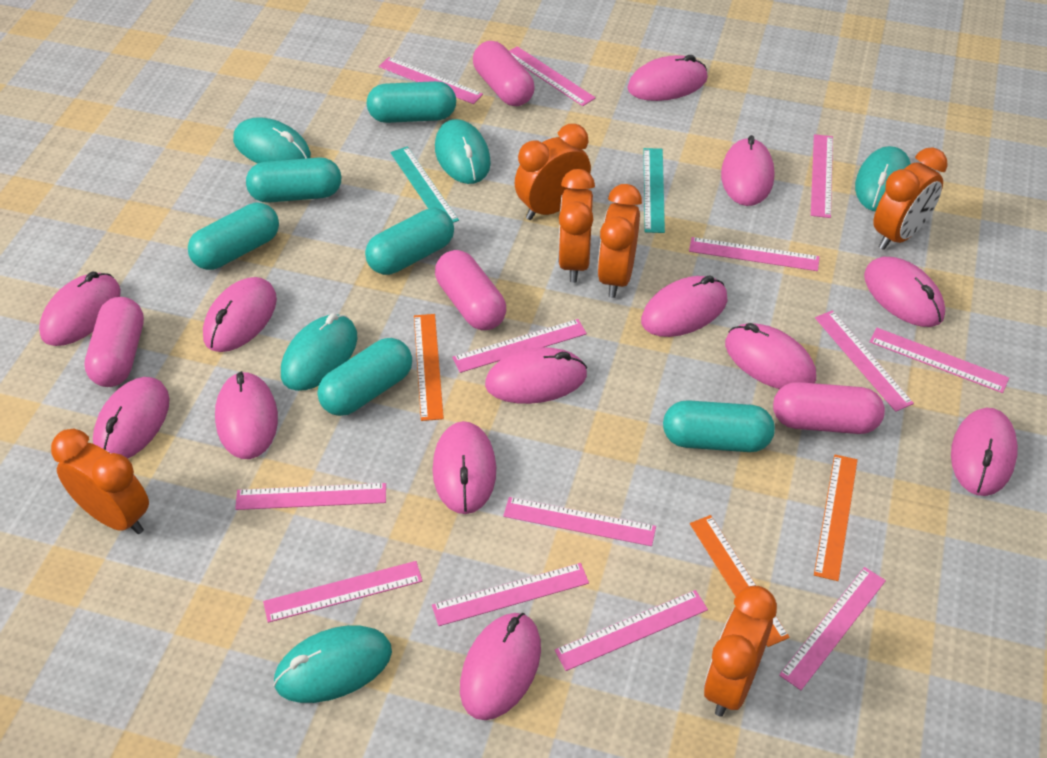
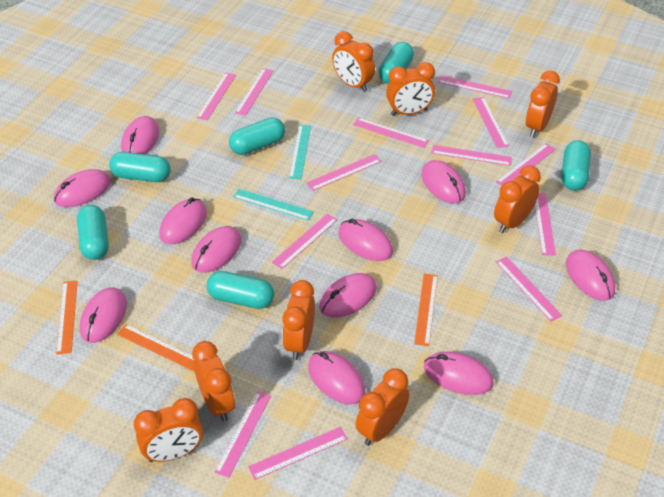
orange clock: 6 -> 8
pink capsule: 4 -> 0
pink mouse: 13 -> 11
turquoise mouse: 5 -> 0

